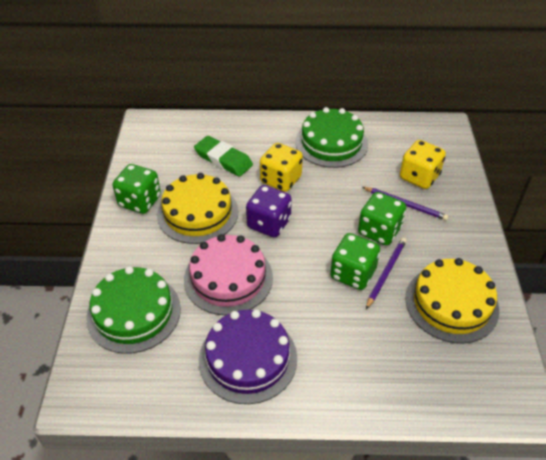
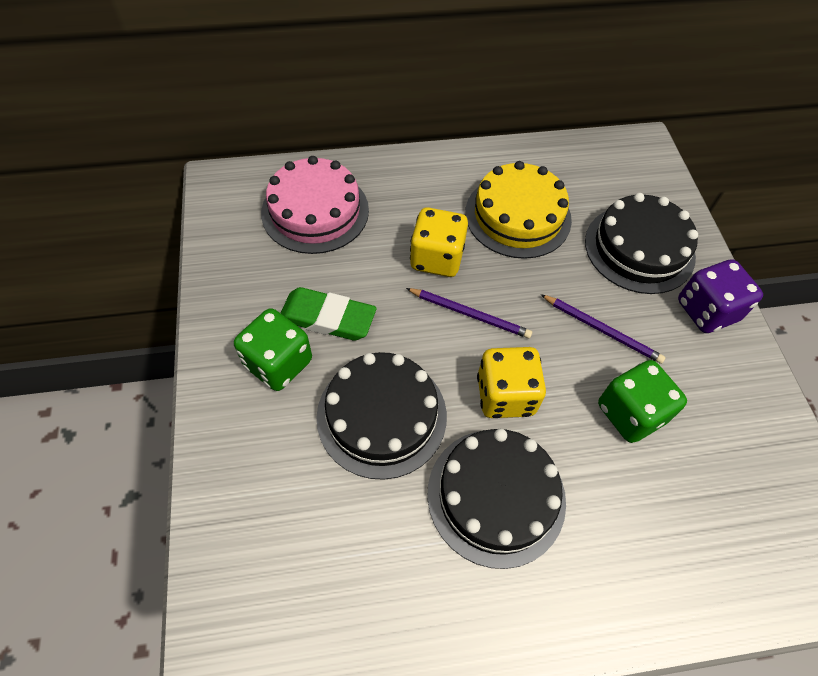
black cake: 0 -> 3
green cake: 2 -> 0
green dice: 3 -> 2
purple cake: 1 -> 0
yellow cake: 2 -> 1

